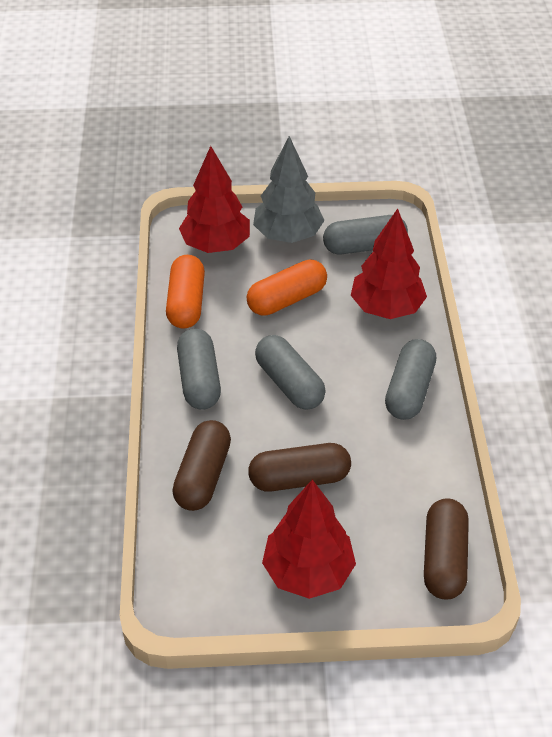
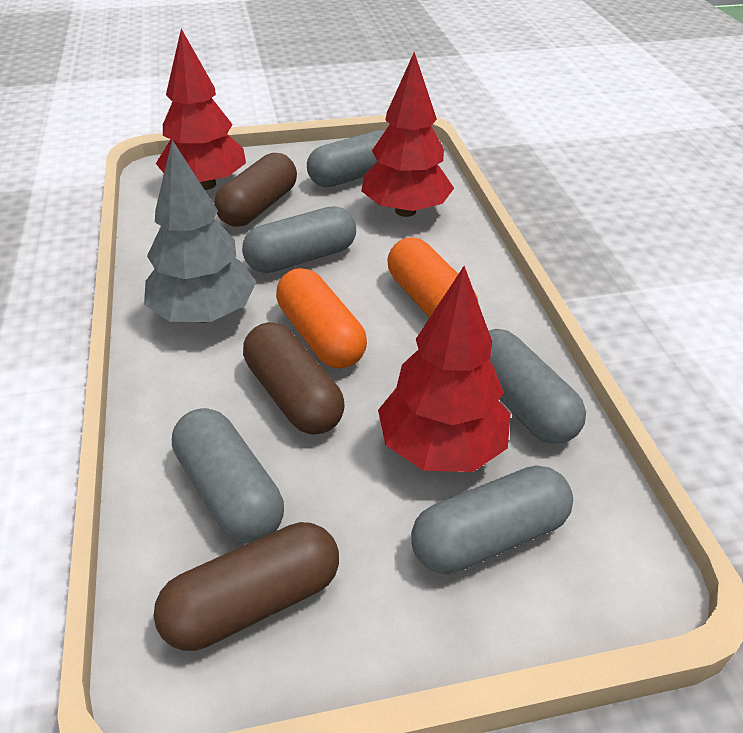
grey capsule: 4 -> 5

